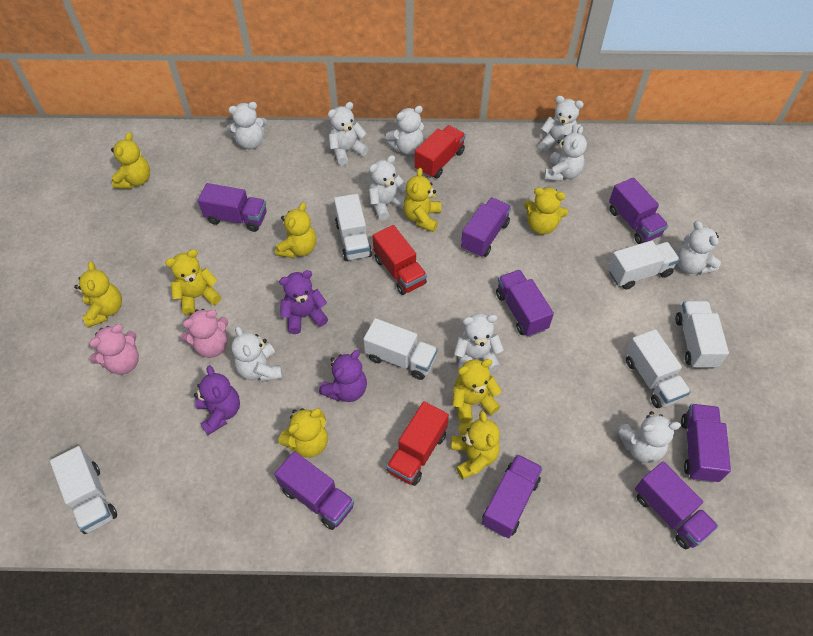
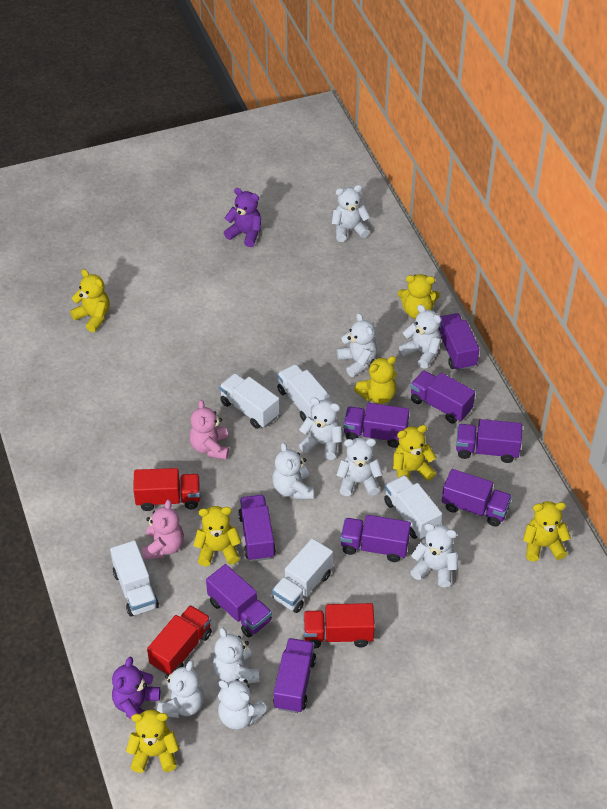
purple teddy bear: 3 -> 2
purple truck: 8 -> 9
white truck: 6 -> 5
yellow teddy bear: 9 -> 7

